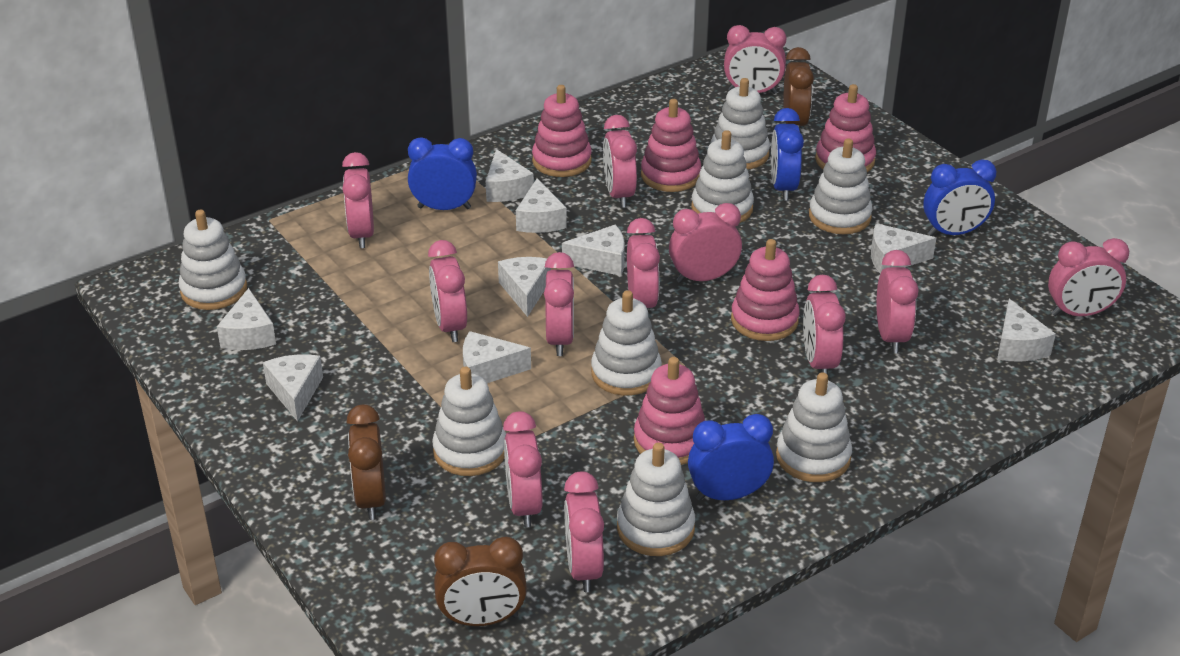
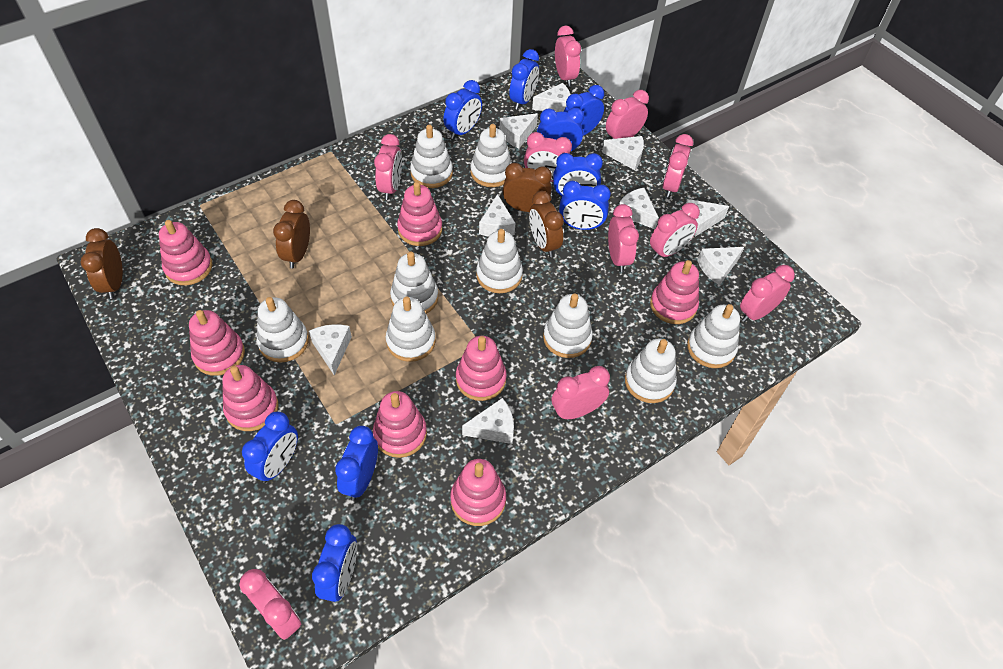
blue clock: 4 -> 9
brown clock: 3 -> 4
pink clock: 12 -> 10
pink stacking toy: 5 -> 8
white stacking toy: 8 -> 9

